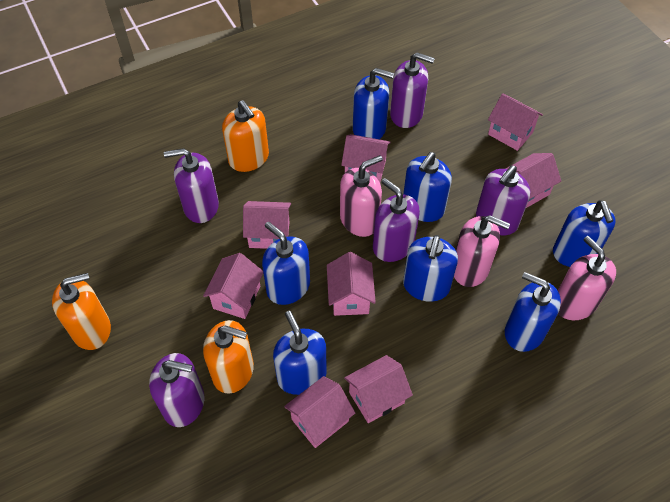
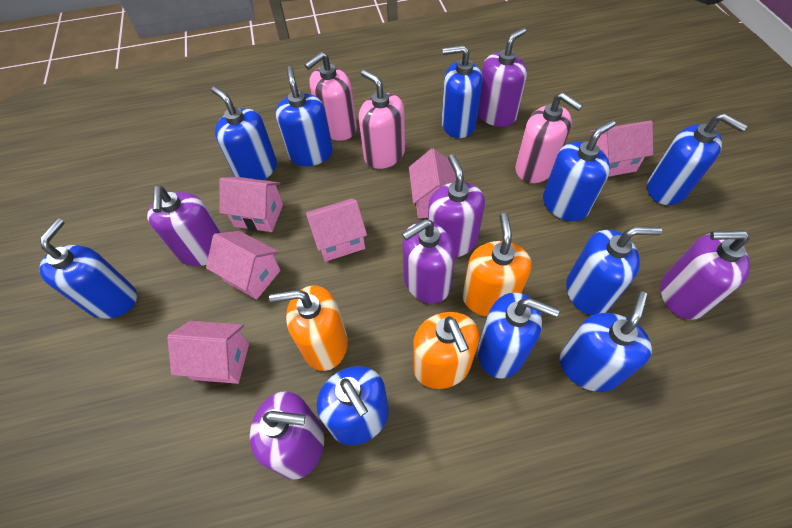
blue soap dispenser: 7 -> 10
pink house: 8 -> 6
purple soap dispenser: 5 -> 6

